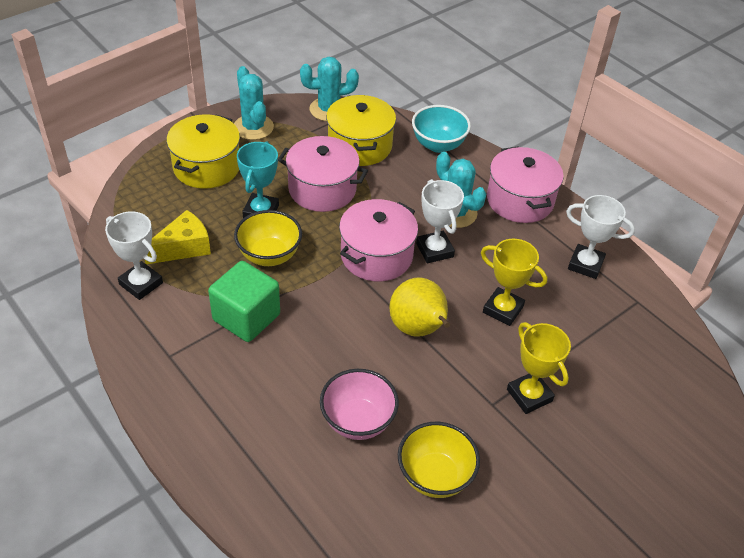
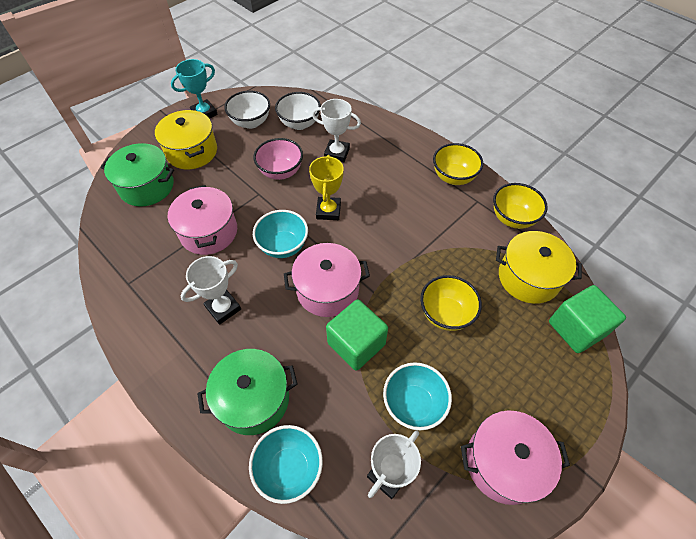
green cube: 1 -> 2
green pot: 0 -> 2
turquoise bowl: 1 -> 3
turquoise cactus: 3 -> 0
white bowl: 0 -> 2
yellow bowl: 2 -> 3
yellow cheese: 1 -> 0
yellow pear: 1 -> 0
yellow trophy: 2 -> 1

